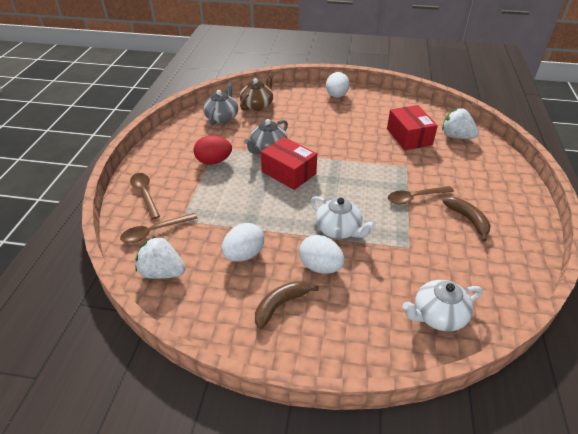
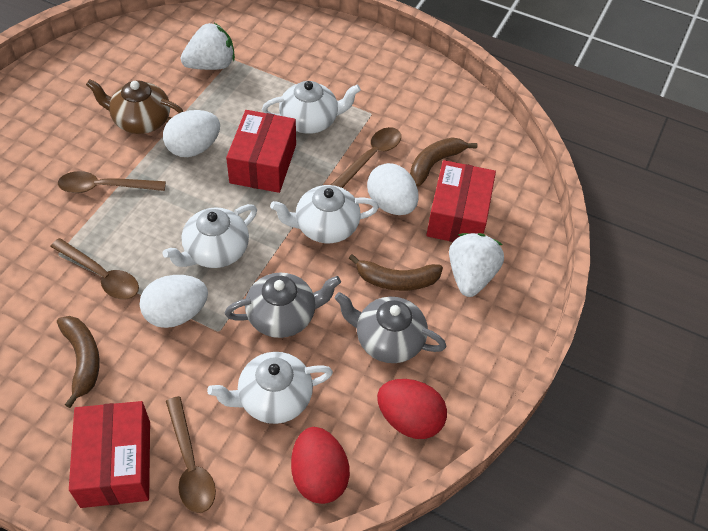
brown banana: 2 -> 3
brown spoon: 3 -> 4
red box: 2 -> 3
red egg: 1 -> 2
white teapot: 2 -> 4

